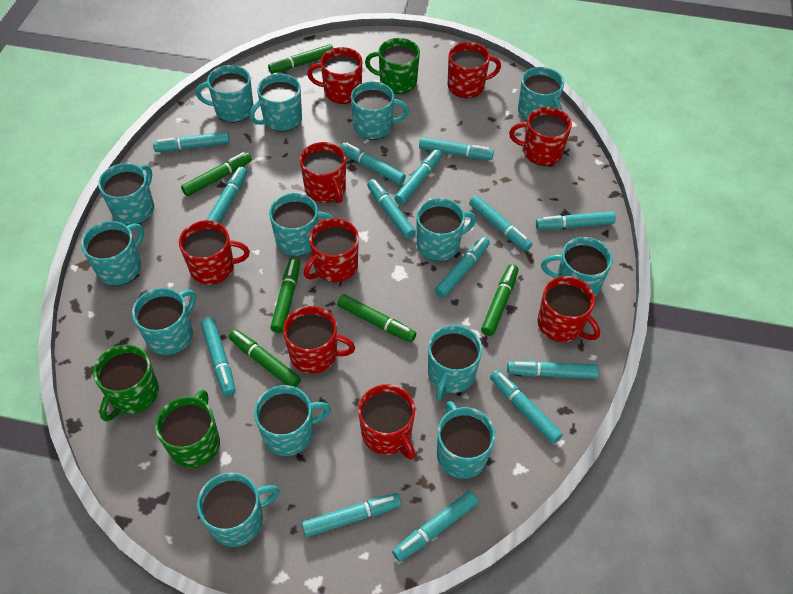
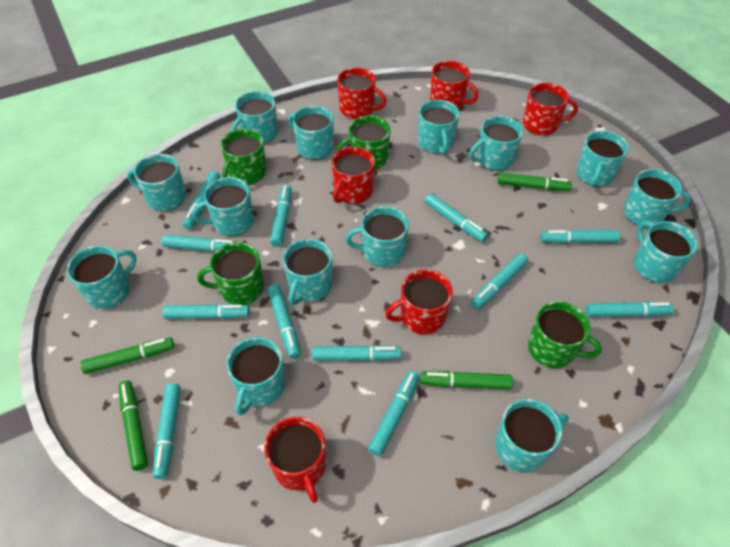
green marker: 6 -> 4
green mug: 3 -> 4
red mug: 9 -> 6
turquoise marker: 14 -> 12

